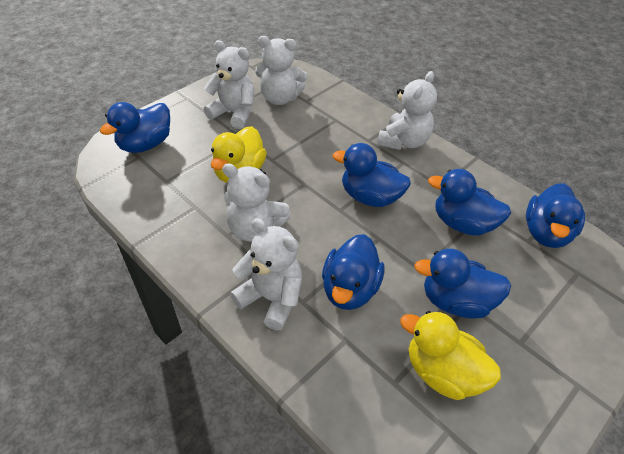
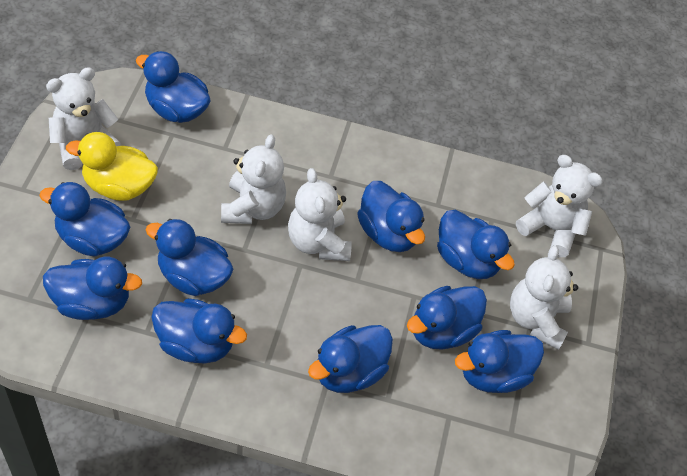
blue duck: 6 -> 10
yellow duck: 2 -> 1

